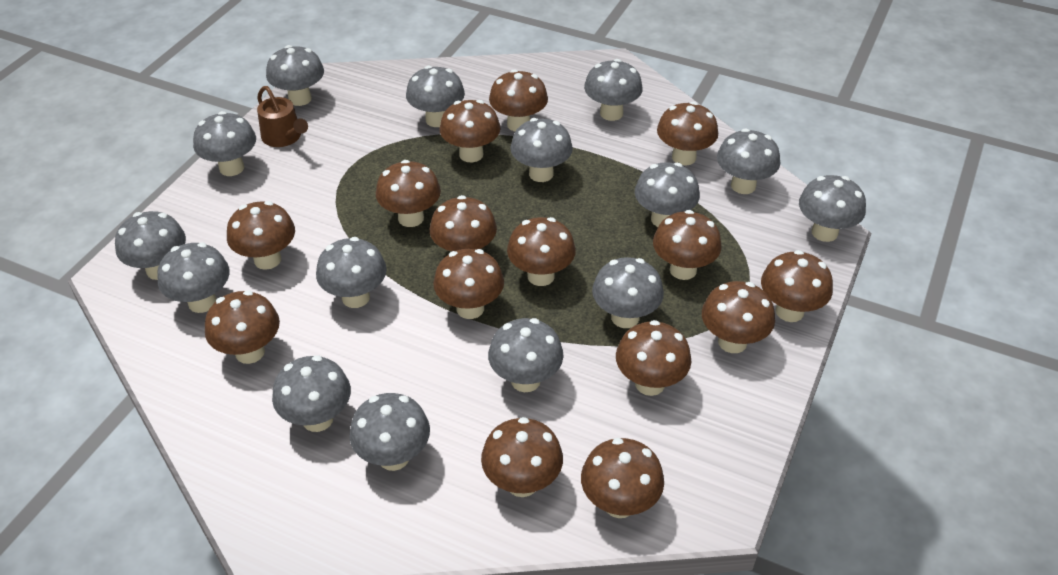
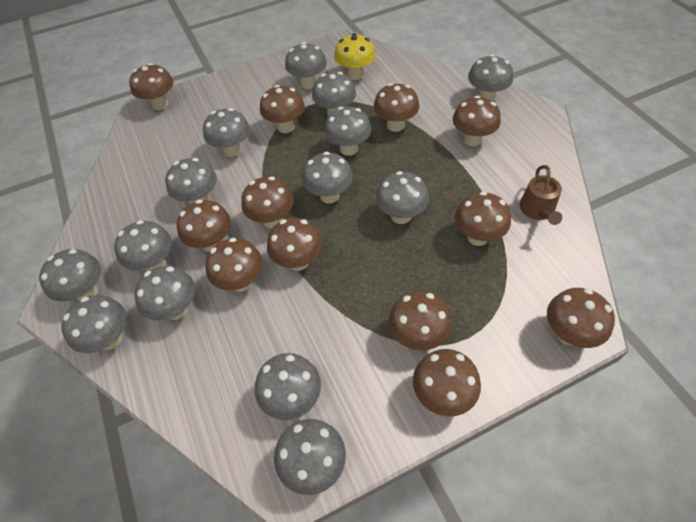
brown mushroom: 15 -> 12
grey mushroom: 15 -> 14
yellow mushroom: 0 -> 1

